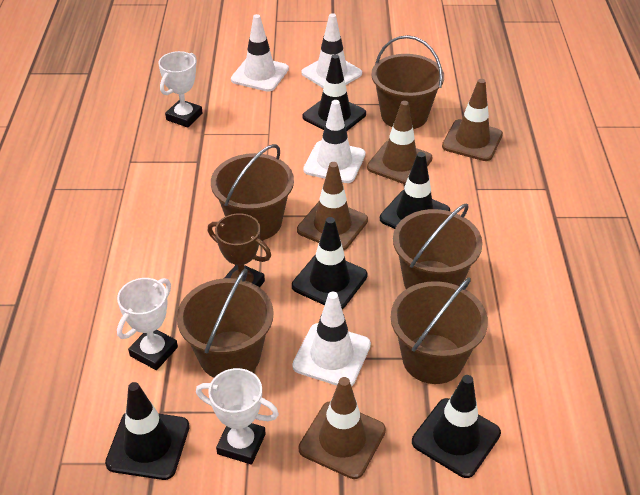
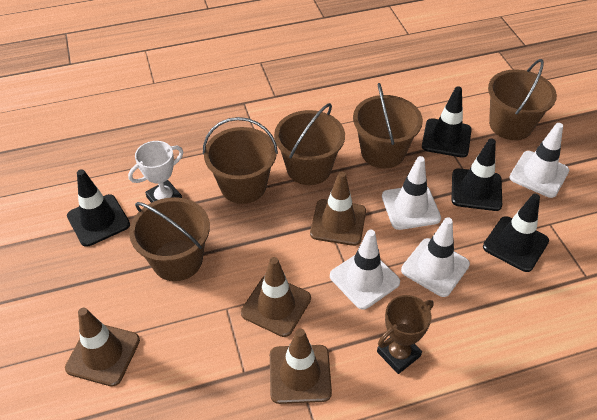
black traffic cone: 5 -> 4
white trophy: 3 -> 1

